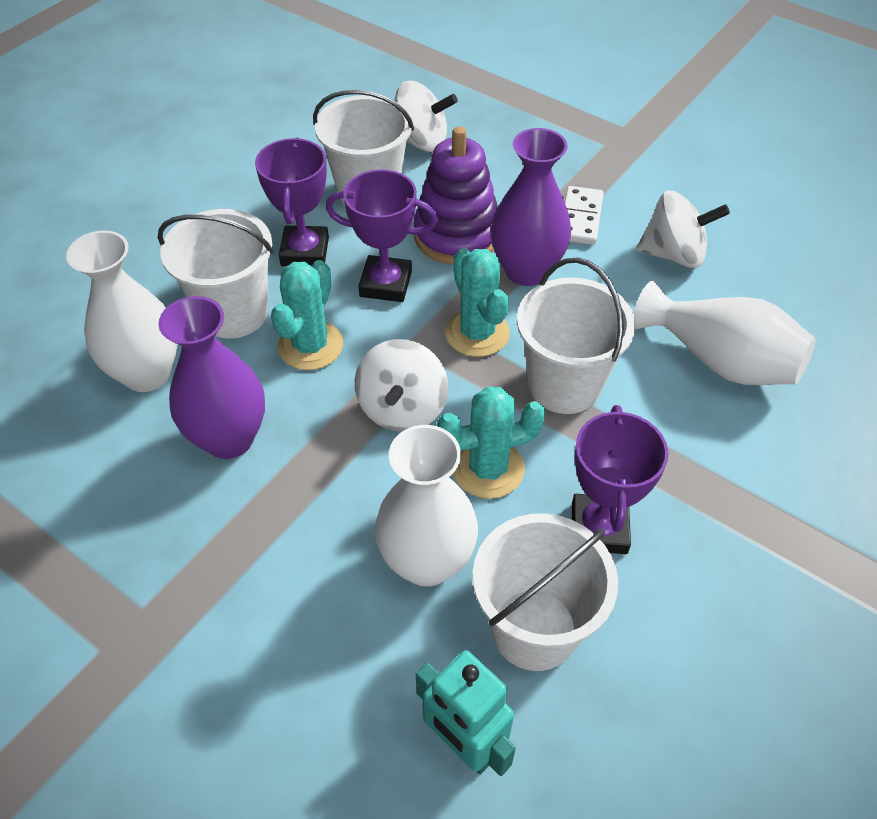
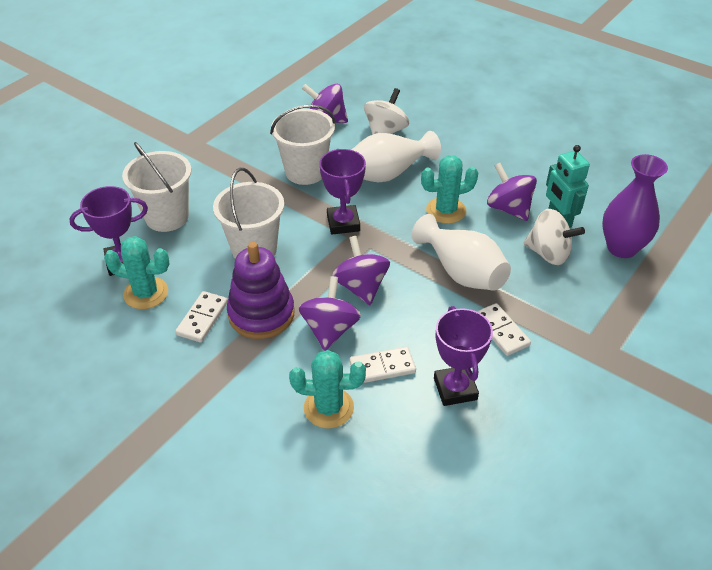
purple spinning top: 0 -> 4
purple vase: 2 -> 1
white bucket: 4 -> 3
white domino: 1 -> 3
white spinning top: 3 -> 2
white vase: 3 -> 2

